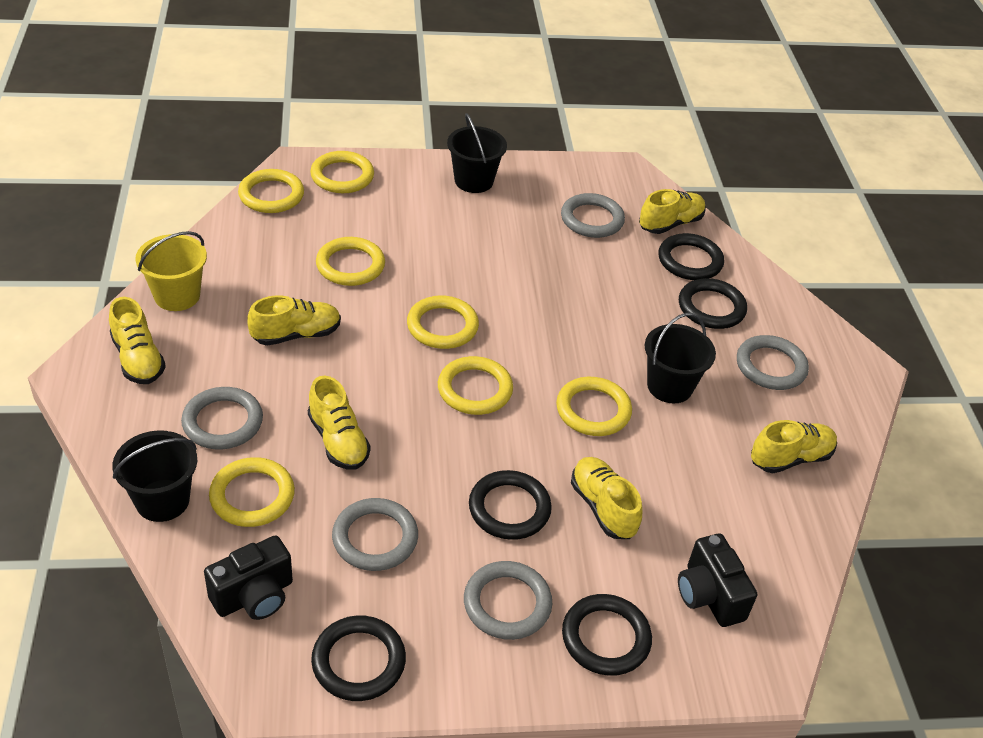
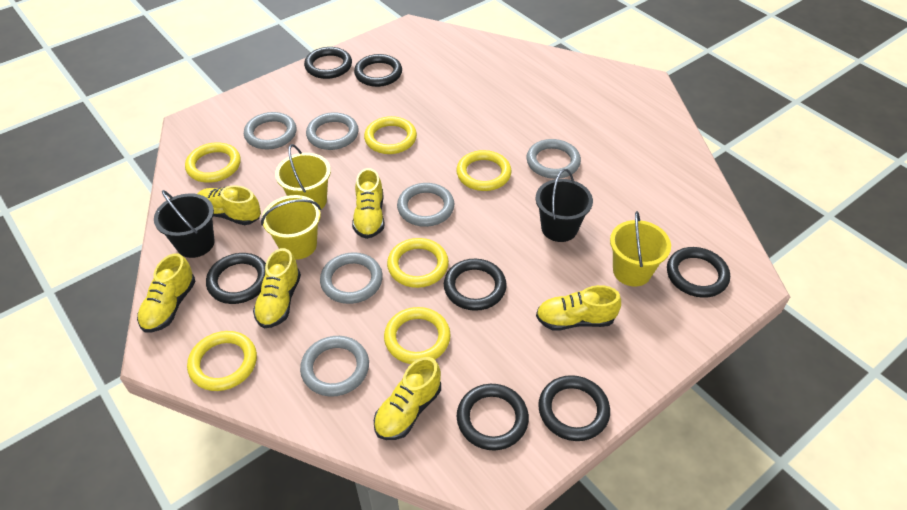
black bucket: 3 -> 2
black camera: 2 -> 0
black ring: 5 -> 7
grey ring: 5 -> 6
yellow bucket: 1 -> 3
yellow ring: 7 -> 6

